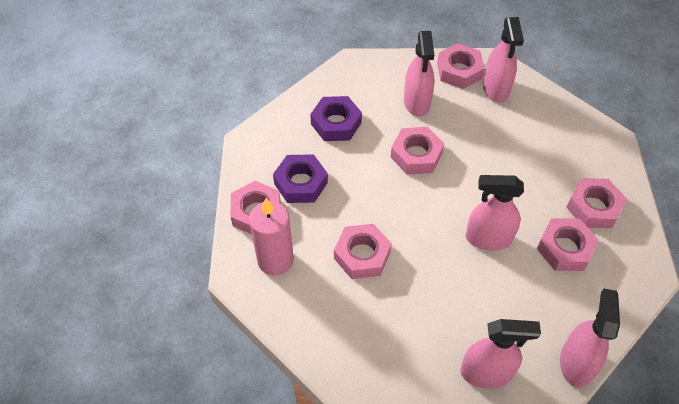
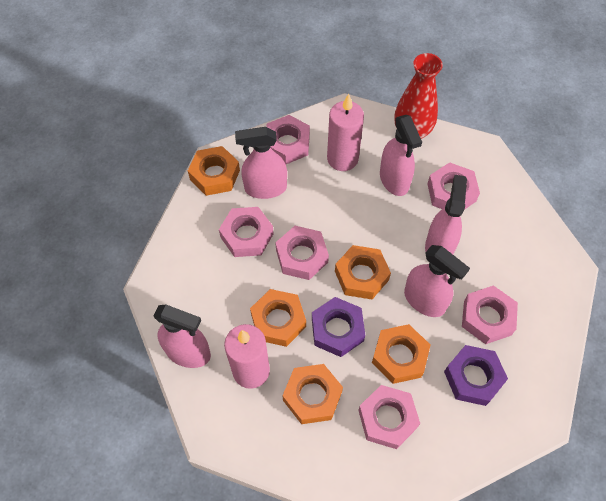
orange nut: 0 -> 5
pink candle: 1 -> 2
red vase: 0 -> 1

